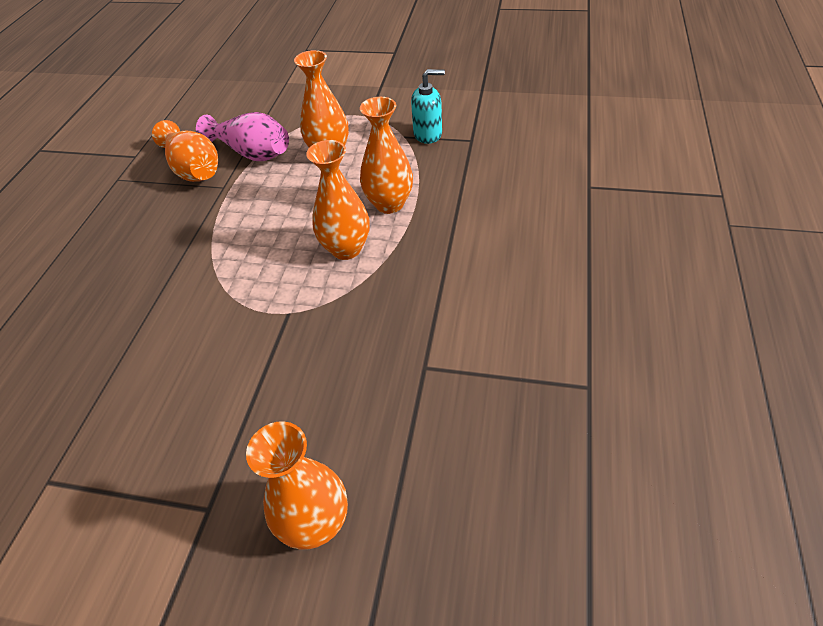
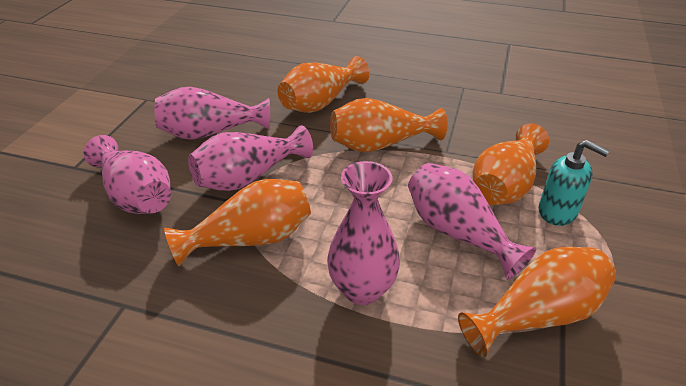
pink vase: 1 -> 5

